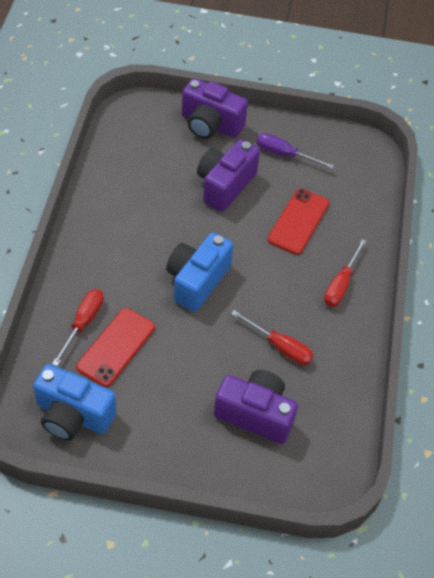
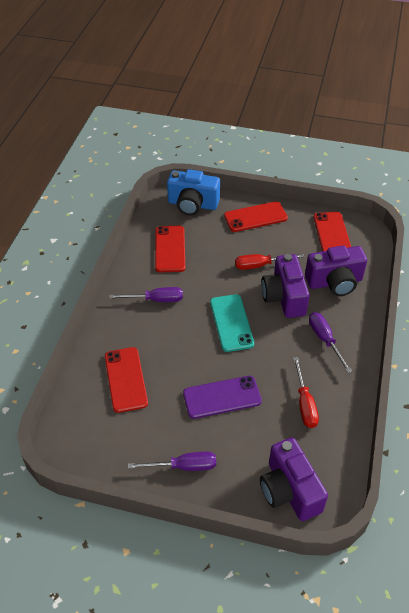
blue camera: 2 -> 1
purple phone: 0 -> 1
purple screwdriver: 1 -> 3
red phone: 2 -> 4
red screwdriver: 3 -> 2
turquoise phone: 0 -> 1

